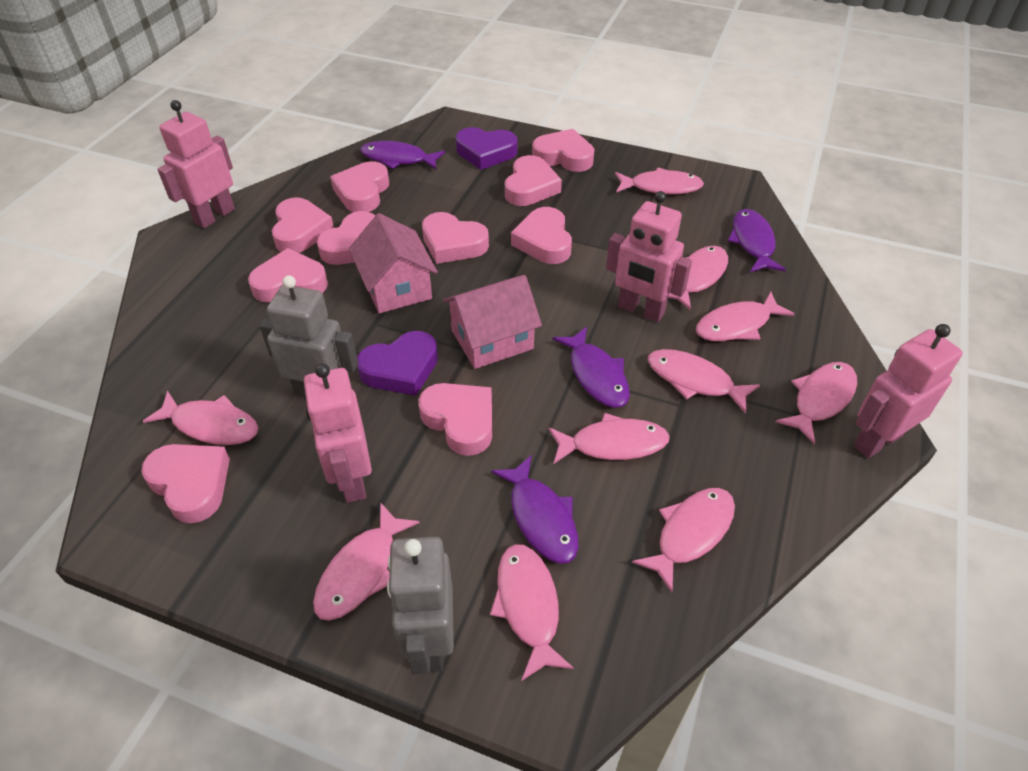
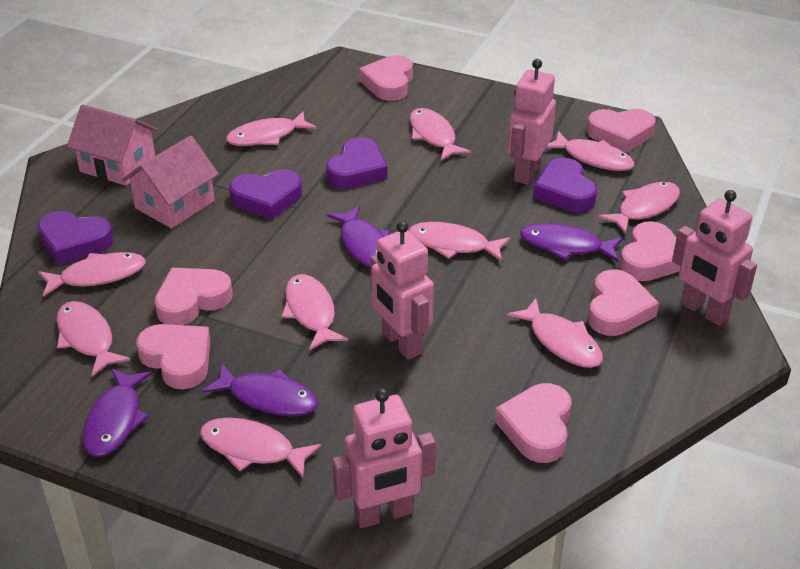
grey robot: 2 -> 0
pink heart: 10 -> 7
purple heart: 2 -> 4

